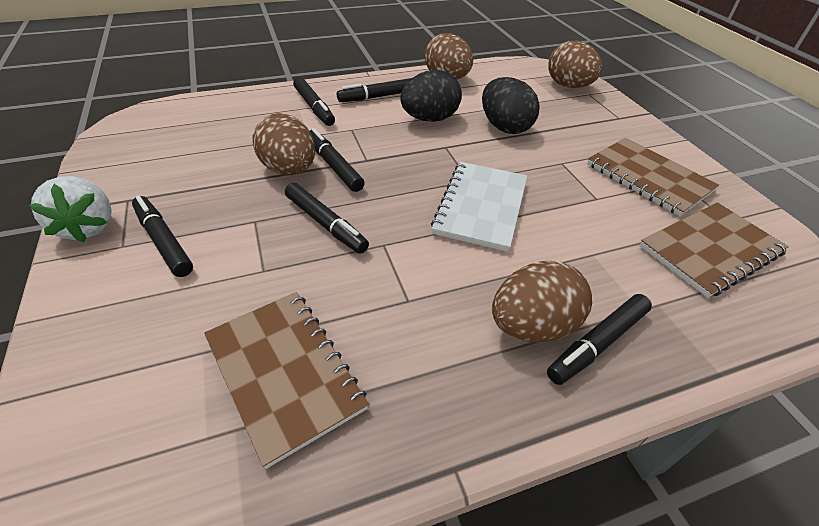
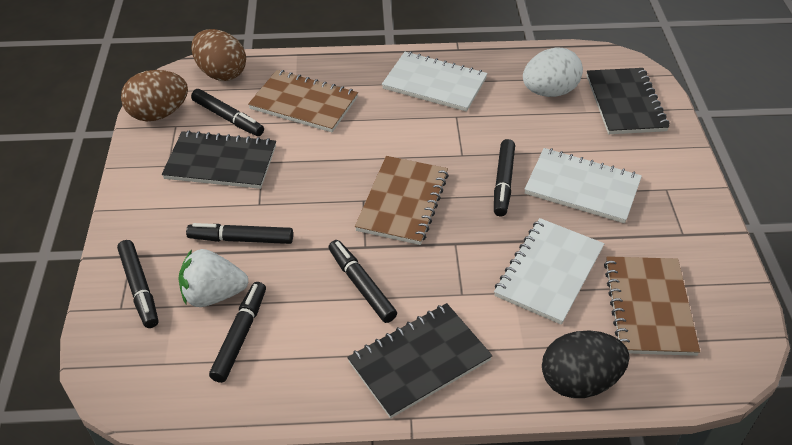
black egg: 2 -> 1
black notebook: 0 -> 3
brown egg: 4 -> 2
white egg: 0 -> 1
white notebook: 1 -> 3

